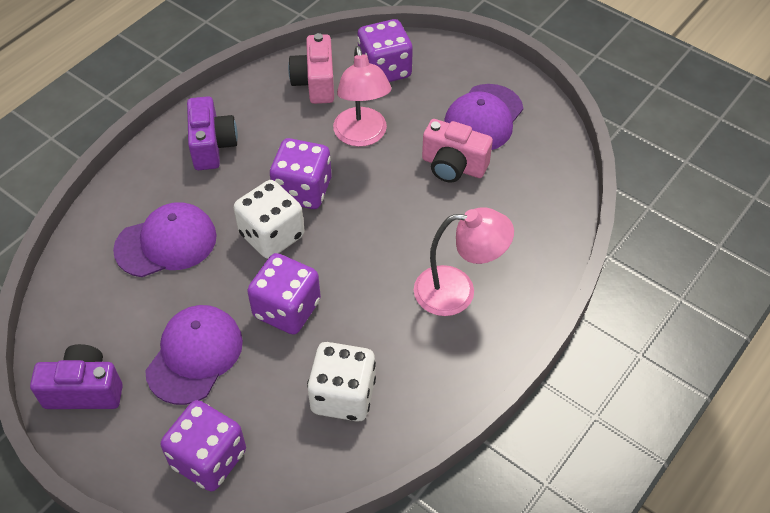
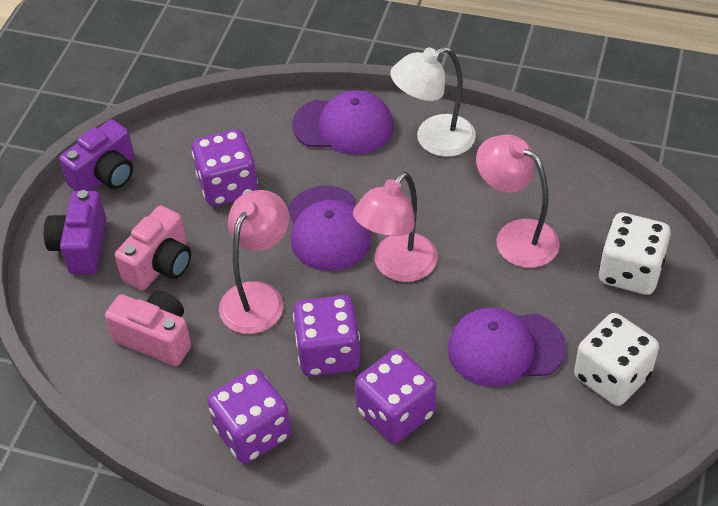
pink lamp: 2 -> 3
white lamp: 0 -> 1

